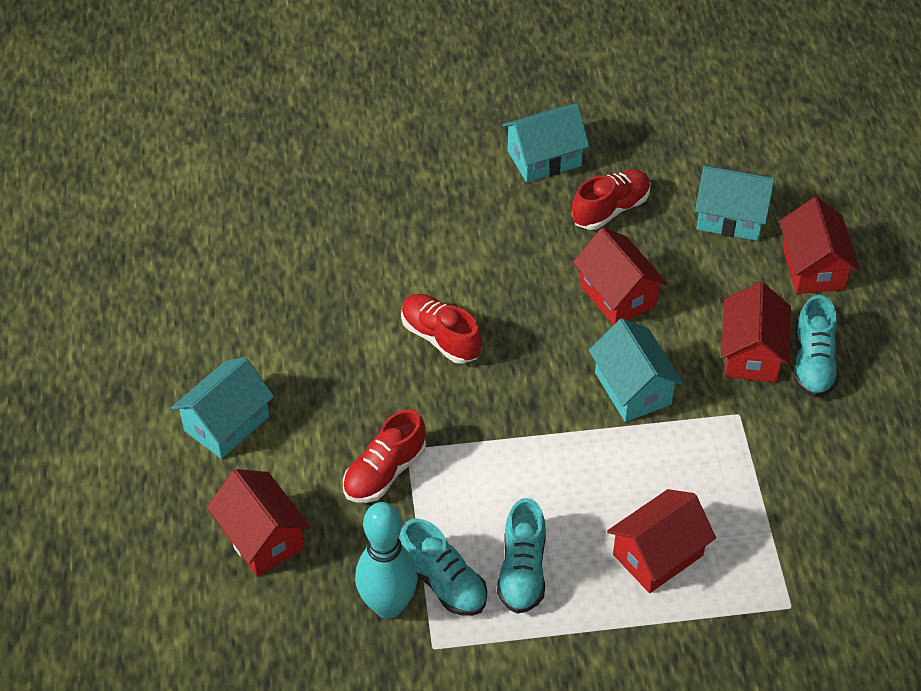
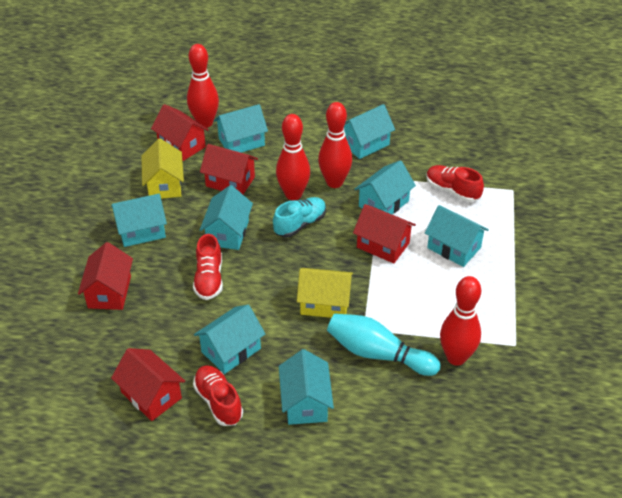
red bowling pin: 0 -> 4
turquoise house: 4 -> 8
turquoise shoe: 3 -> 1
yellow house: 0 -> 2

